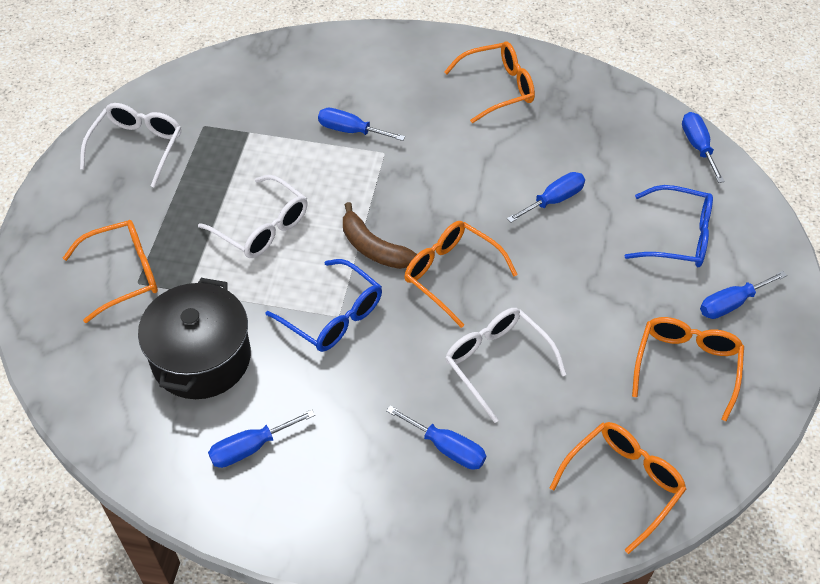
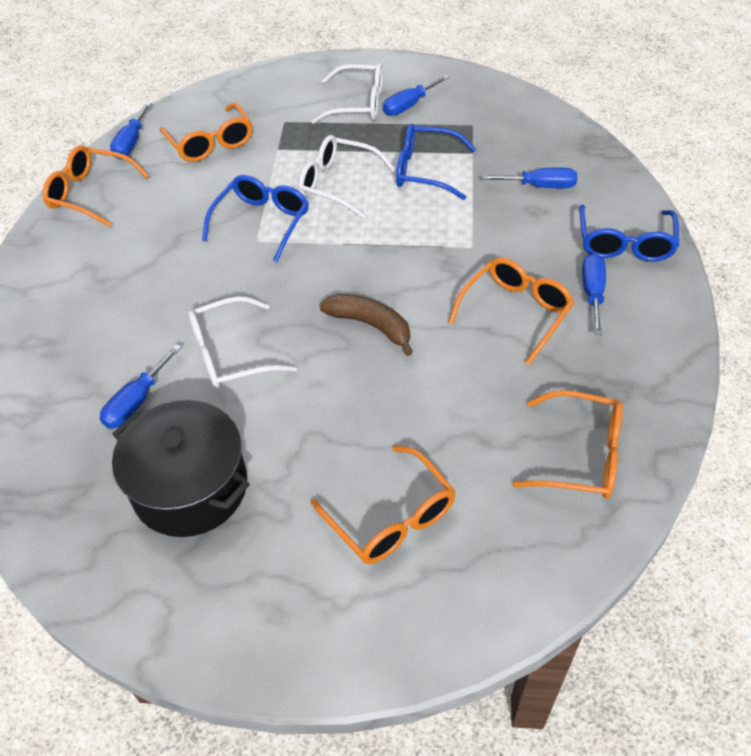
blue glasses: 2 -> 3
blue screwdriver: 6 -> 5

